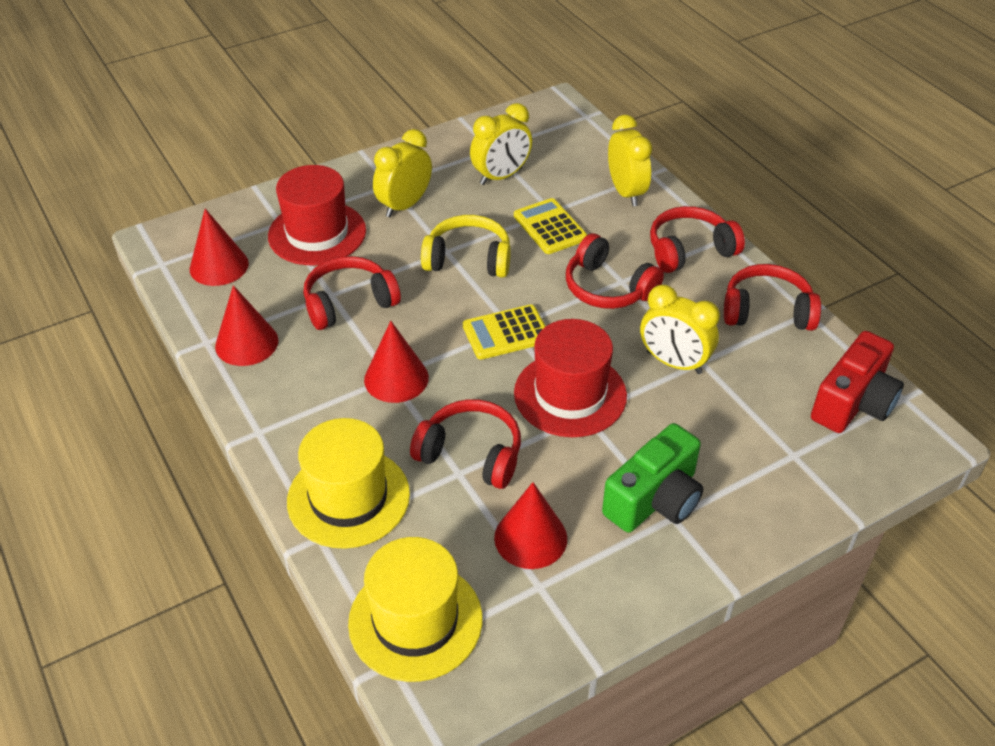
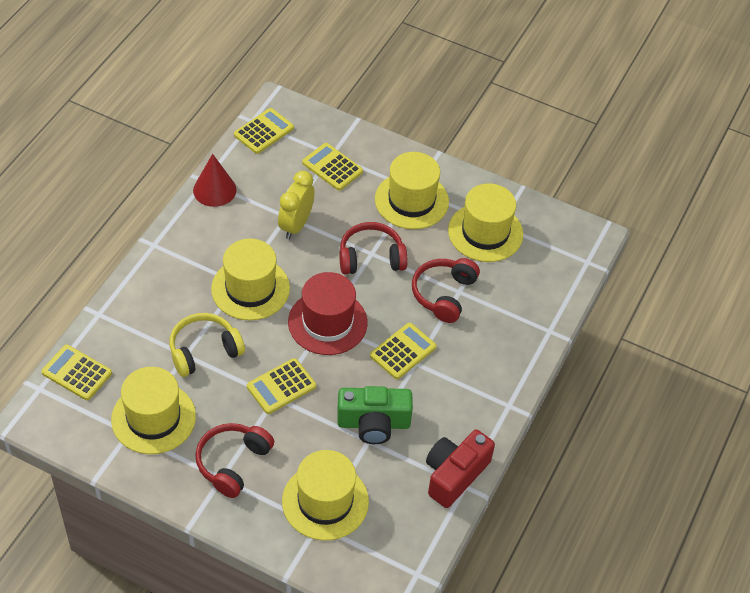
red cone: 4 -> 1
red hat: 2 -> 1
red headphones: 5 -> 3
yellow calculator: 2 -> 5
yellow clock: 4 -> 1
yellow hat: 2 -> 5

